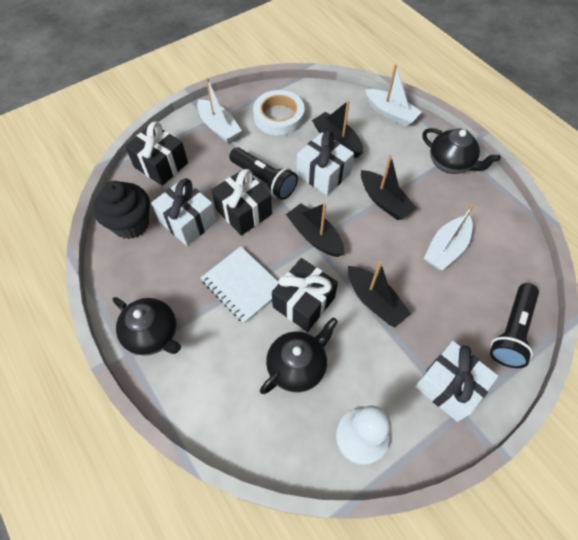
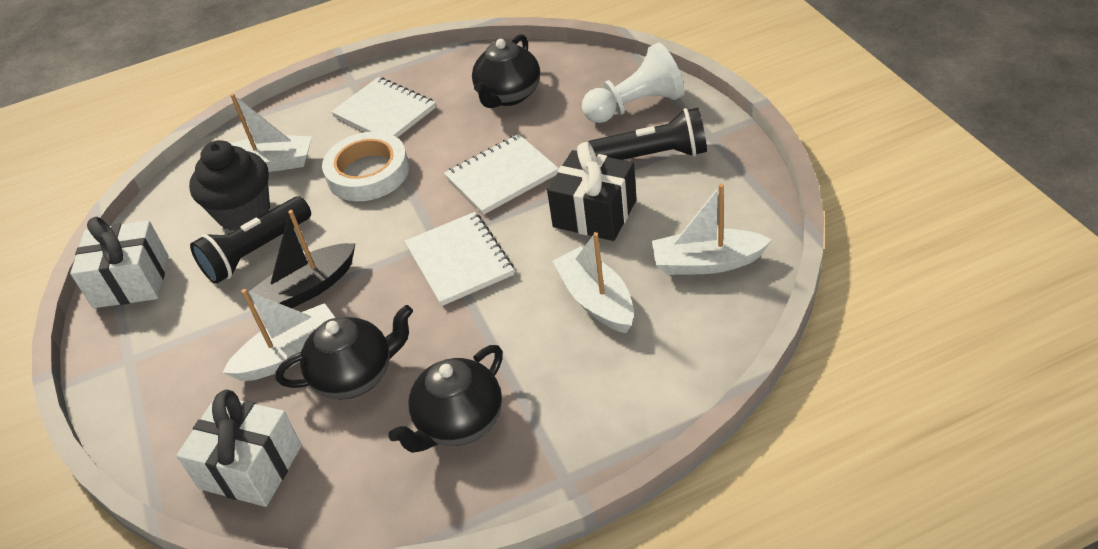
black boat: 4 -> 1
black gift: 3 -> 1
white boat: 3 -> 4
white gift: 3 -> 2
white notebook: 1 -> 3

